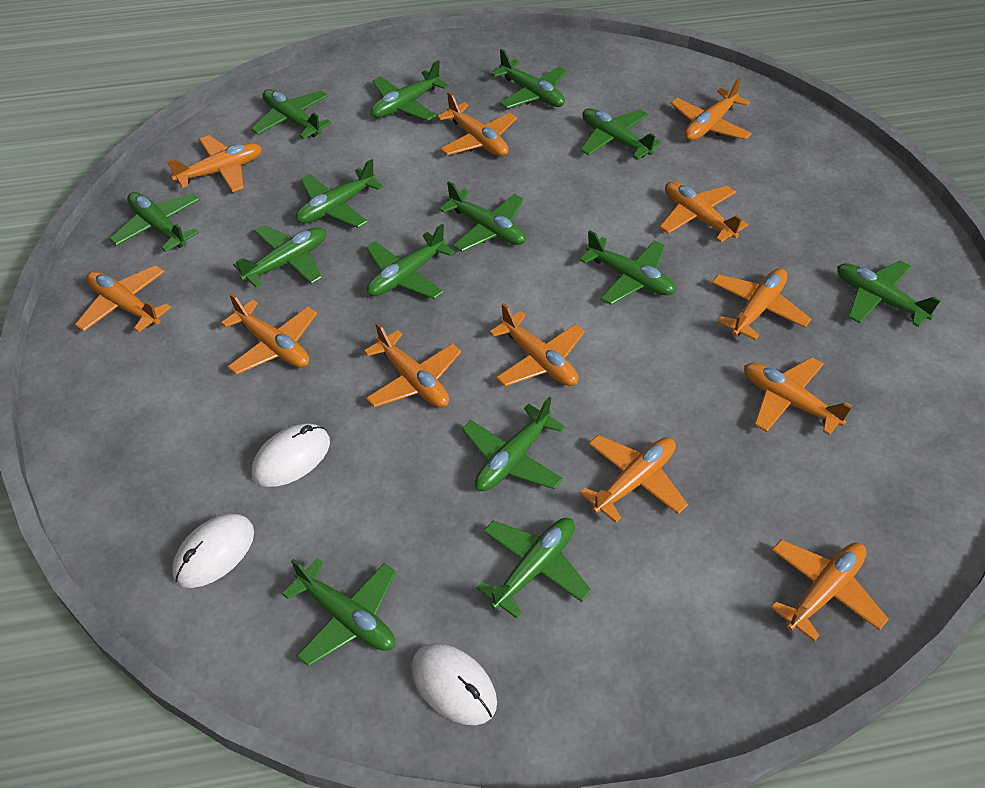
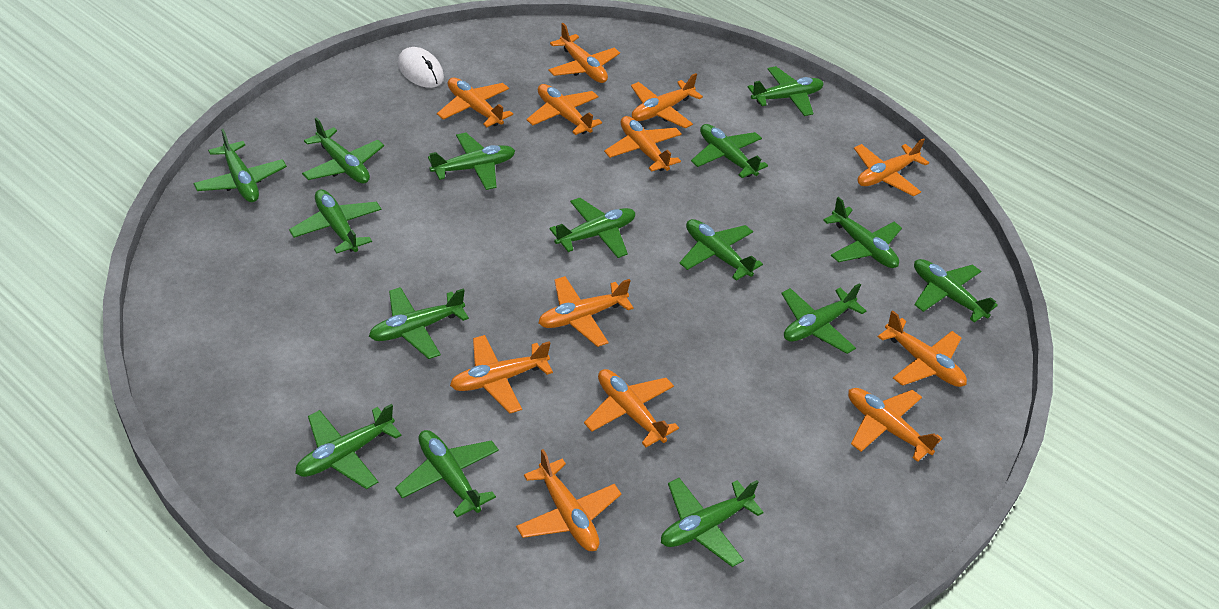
green plane: 14 -> 15
white mouse: 3 -> 1

